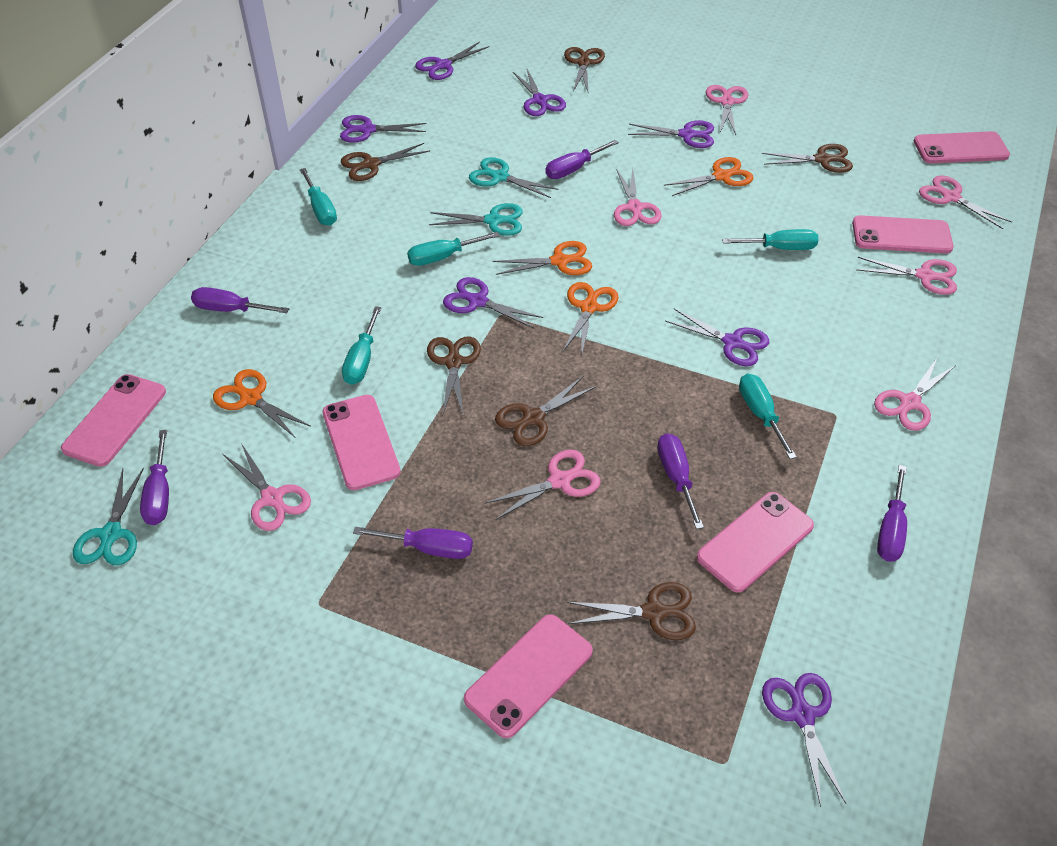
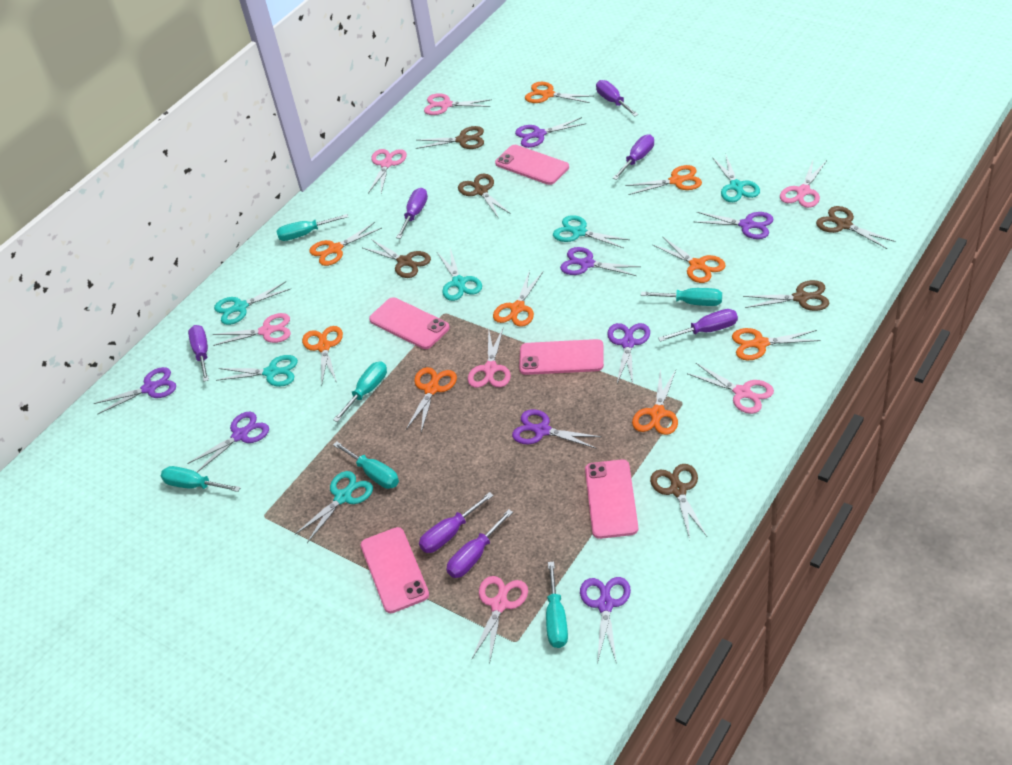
orange scissors: 4 -> 9
pink phone: 6 -> 5
purple scissors: 7 -> 8
purple screwdriver: 6 -> 7
turquoise scissors: 3 -> 6
turquoise screwdriver: 5 -> 6

